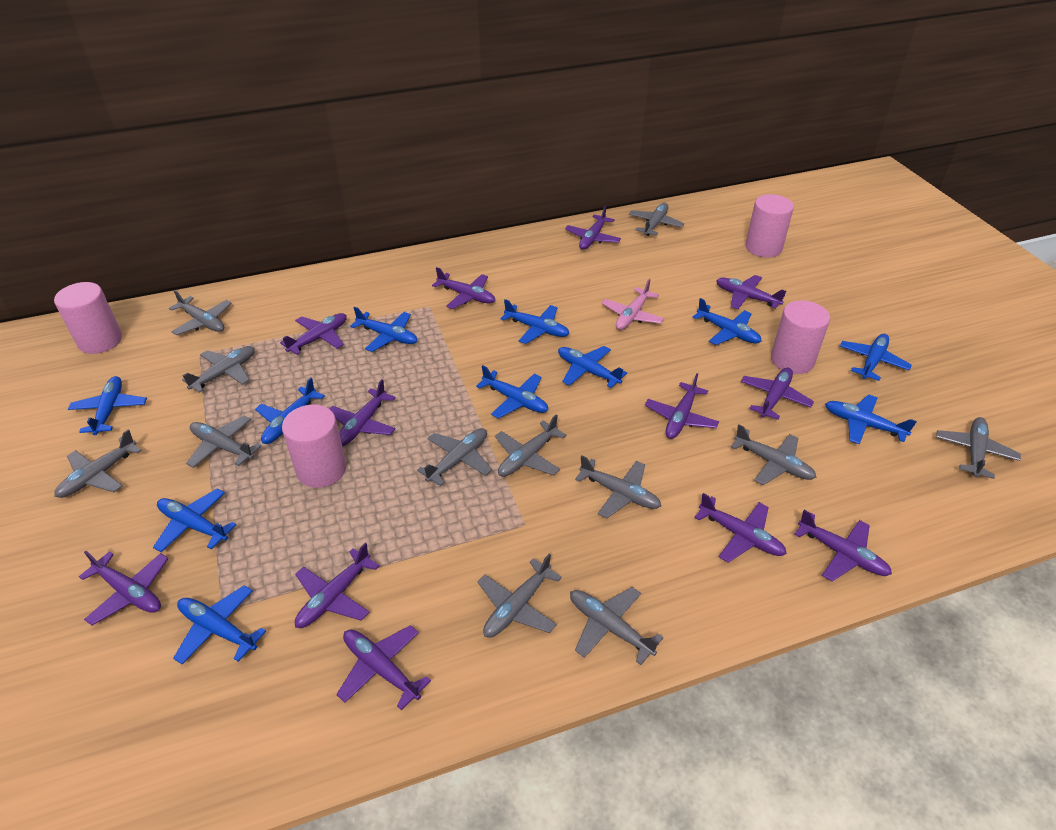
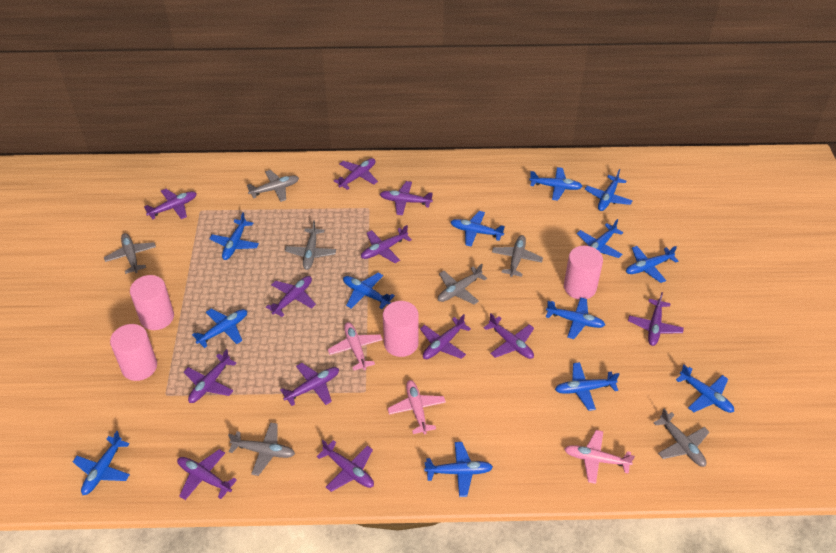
blue plane: 11 -> 13
grey plane: 12 -> 7
pink plane: 1 -> 3

